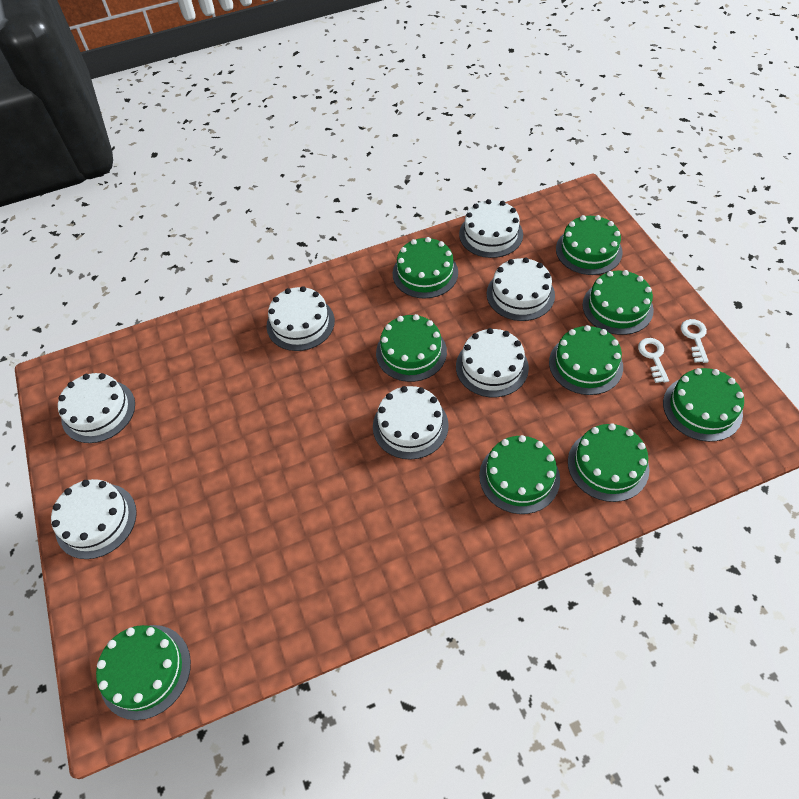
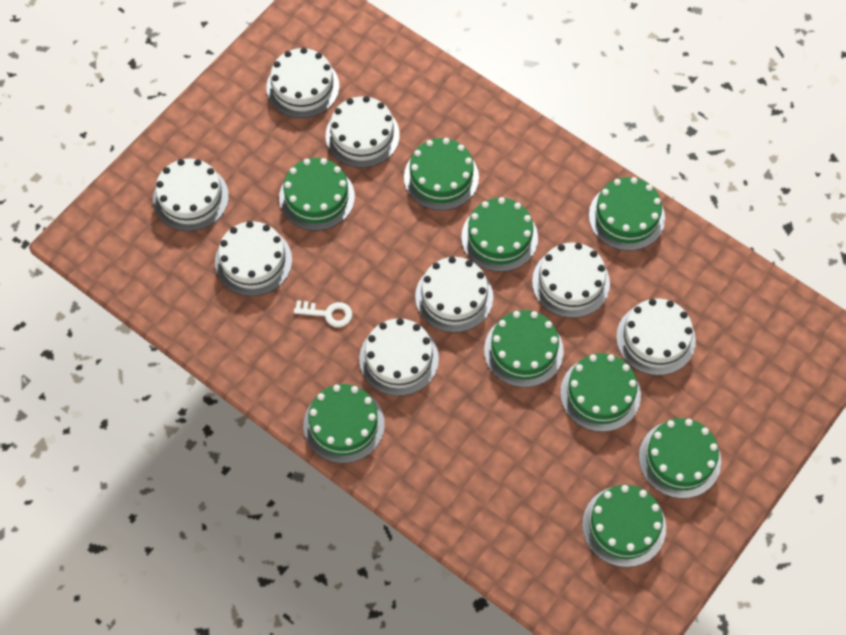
white cake: 7 -> 8
white key: 2 -> 1

